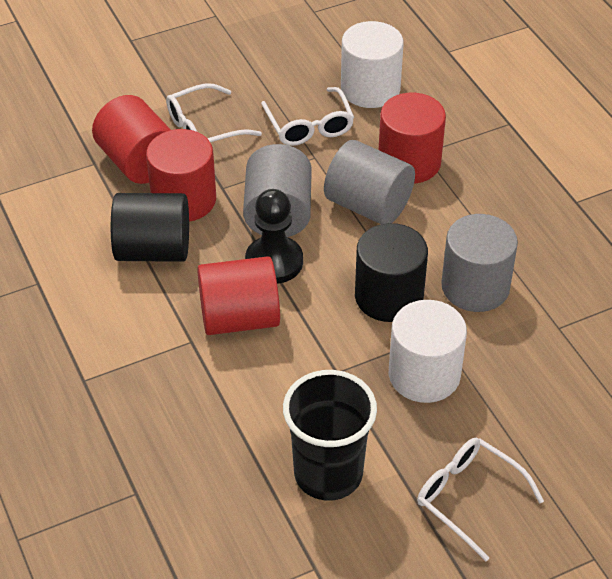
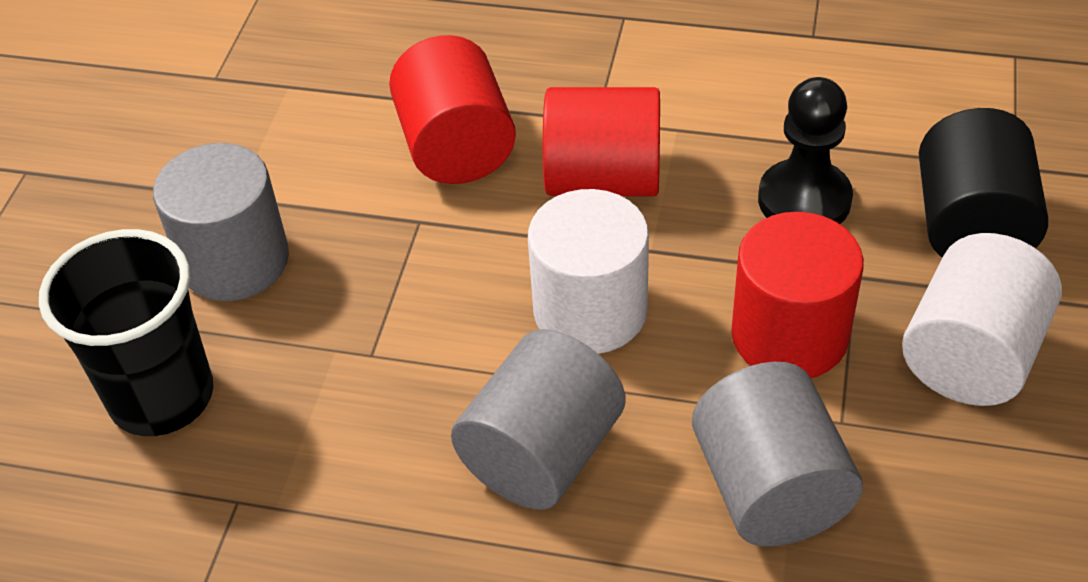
black cylinder: 2 -> 1
red cylinder: 4 -> 3
white glasses: 3 -> 0

